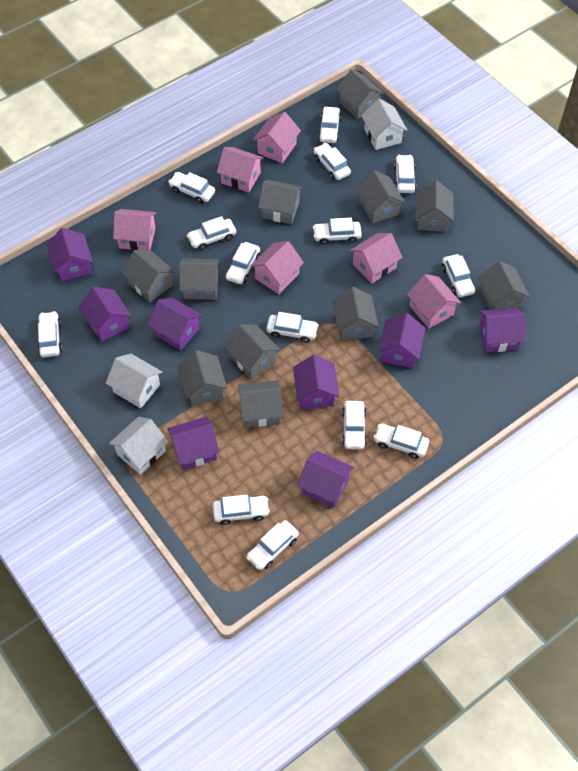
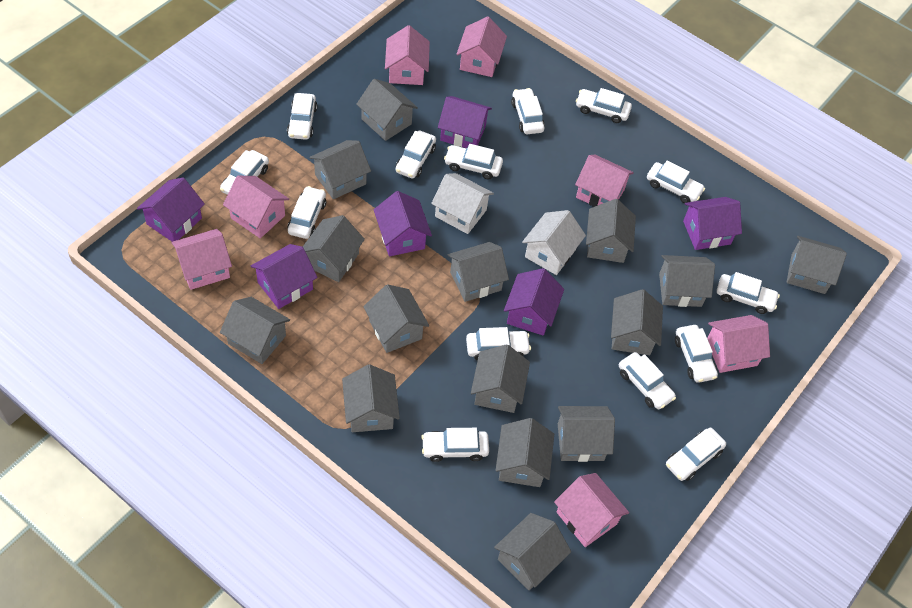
grey house: 11 -> 15
pink house: 6 -> 7
purple house: 8 -> 6
white house: 3 -> 2

